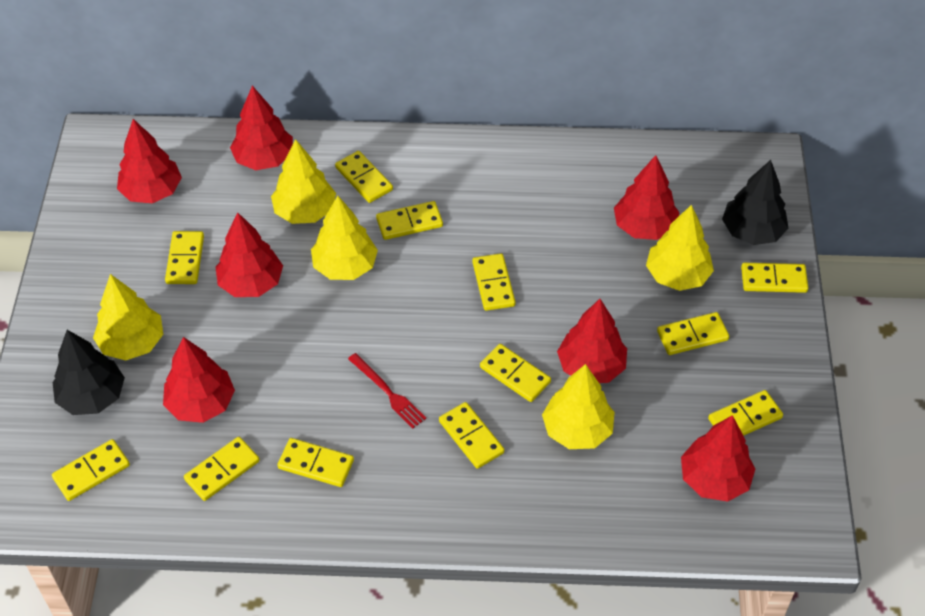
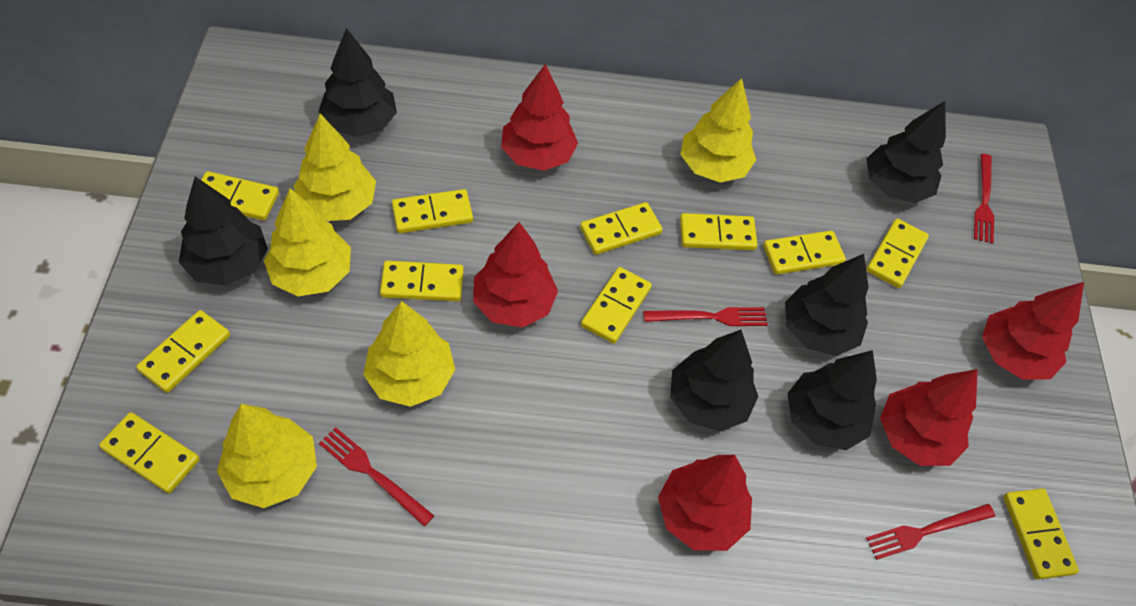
black tree: 2 -> 6
red fork: 1 -> 4
red tree: 7 -> 5
yellow domino: 12 -> 11

